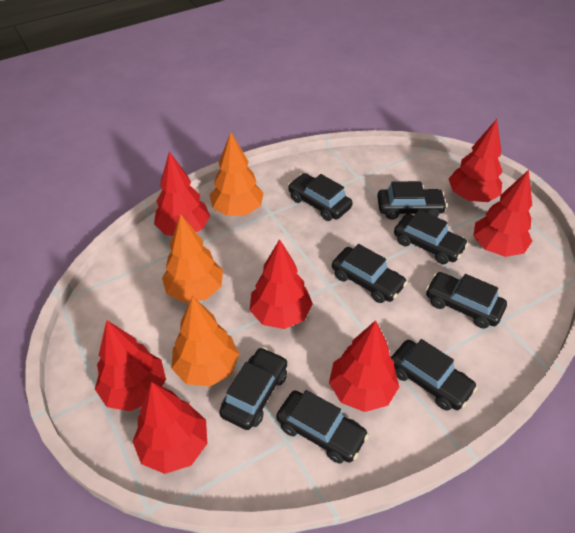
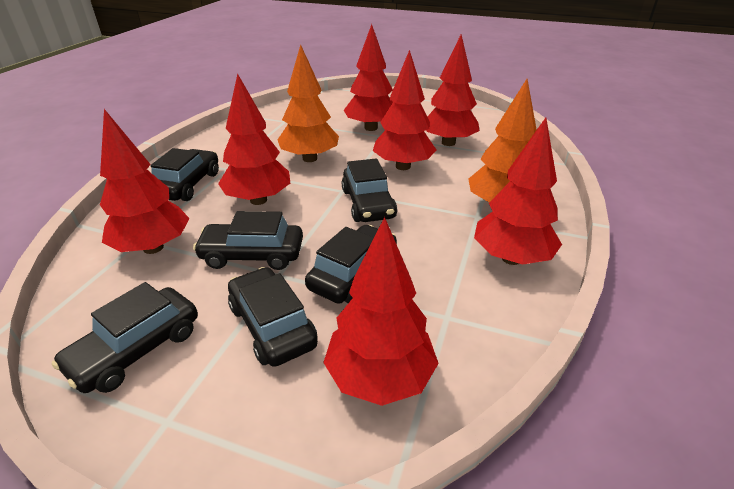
black car: 8 -> 6
orange tree: 3 -> 2

